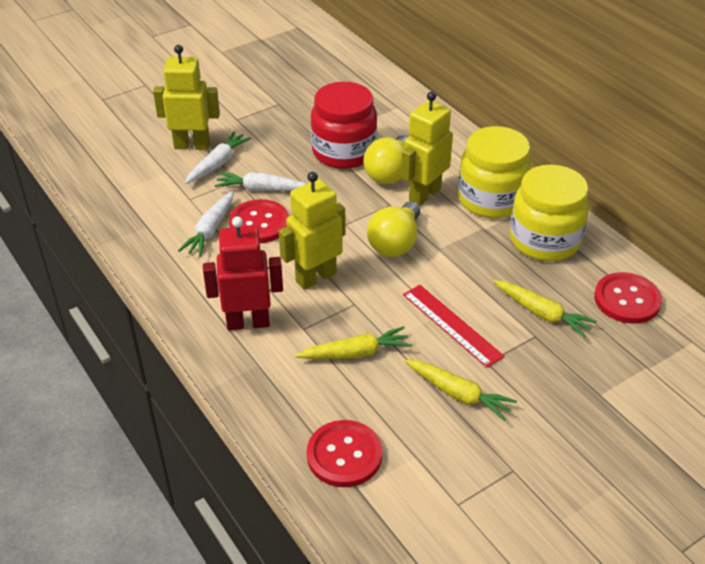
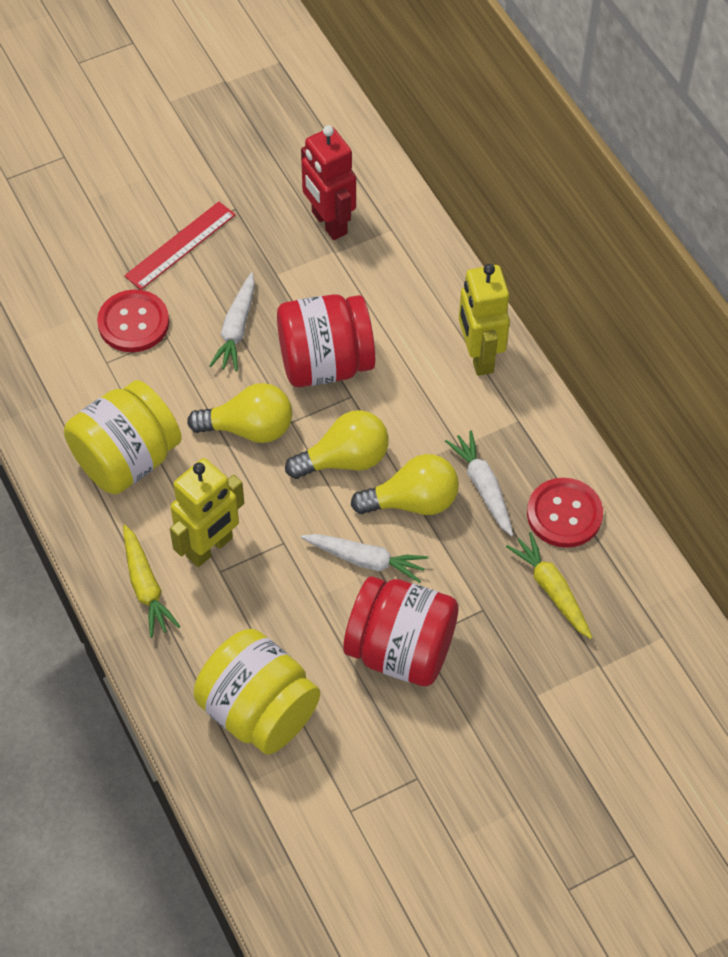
red button: 3 -> 2
red jar: 1 -> 2
yellow carrot: 3 -> 2
yellow light bulb: 2 -> 3
yellow robot: 3 -> 2

